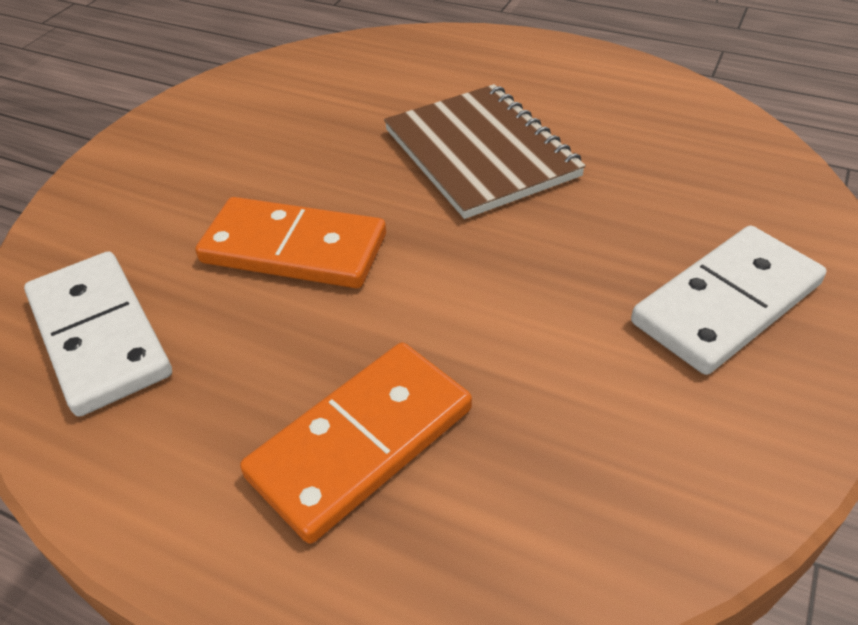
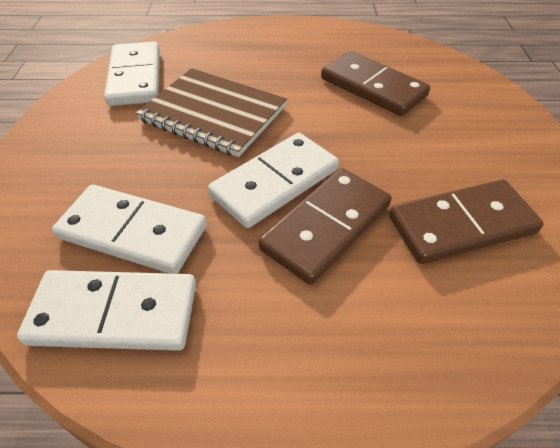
brown domino: 0 -> 3
orange domino: 2 -> 0
white domino: 2 -> 4

